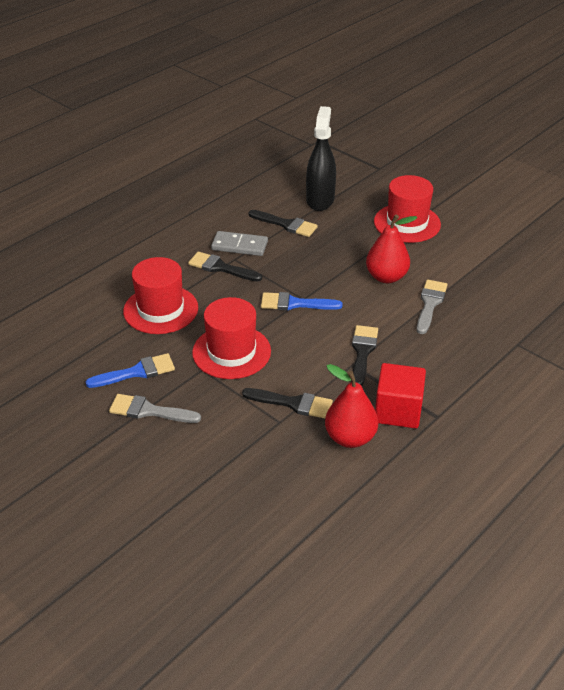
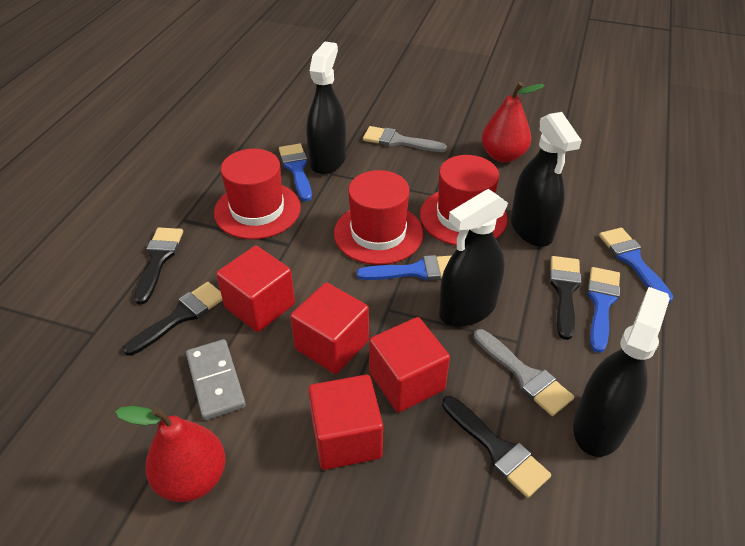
black spray bottle: 1 -> 4
blue brush: 2 -> 4
red cube: 1 -> 4

